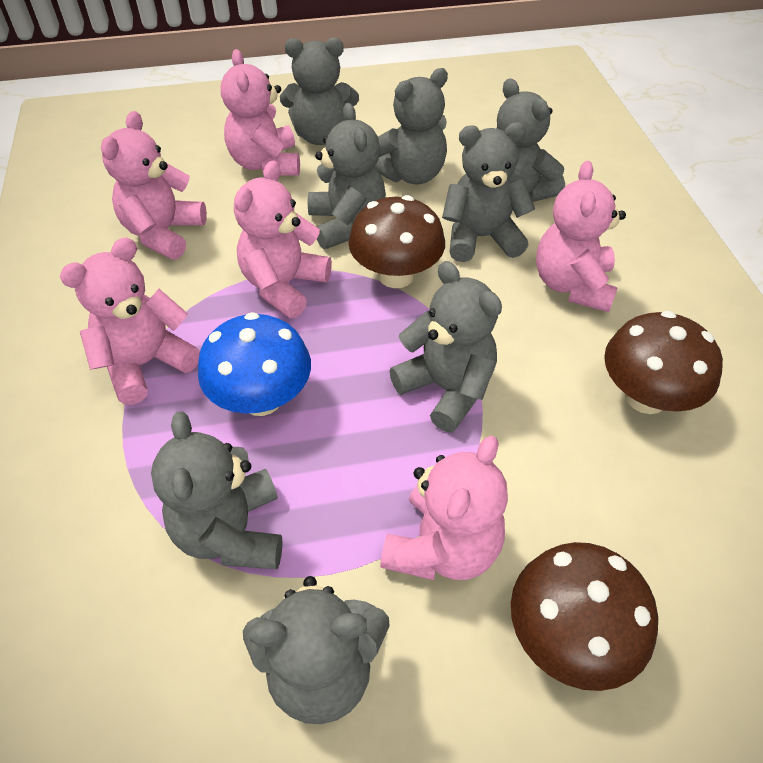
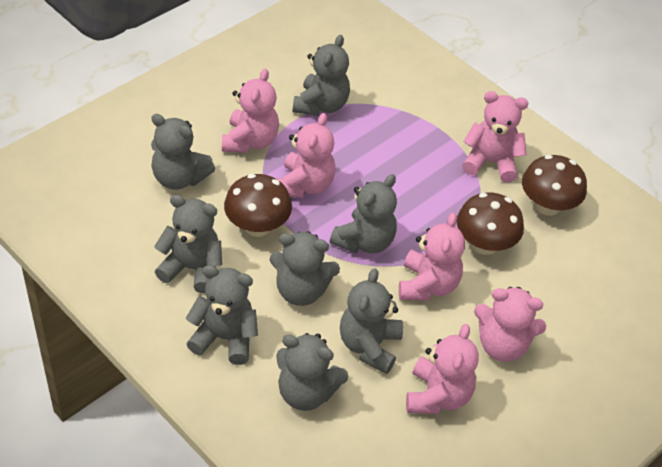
blue mushroom: 1 -> 0

